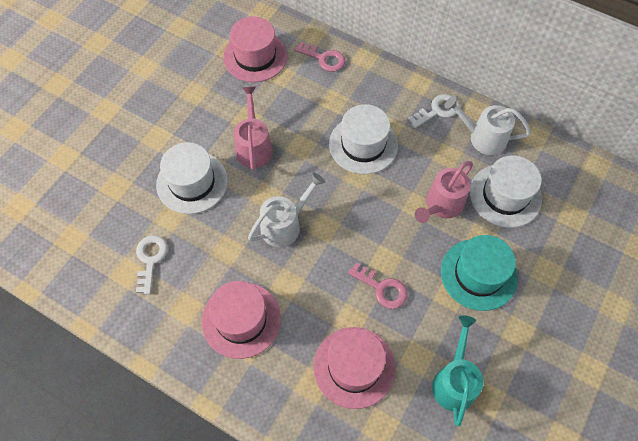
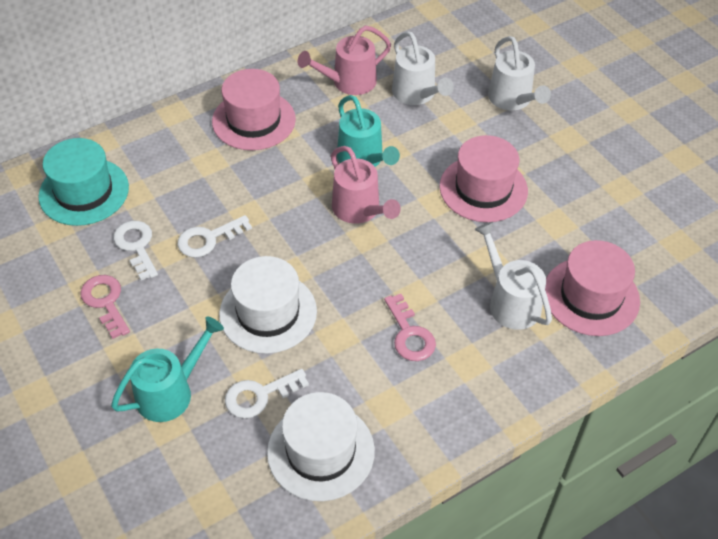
turquoise watering can: 1 -> 2
white hat: 3 -> 2
white key: 2 -> 3
white watering can: 2 -> 3

